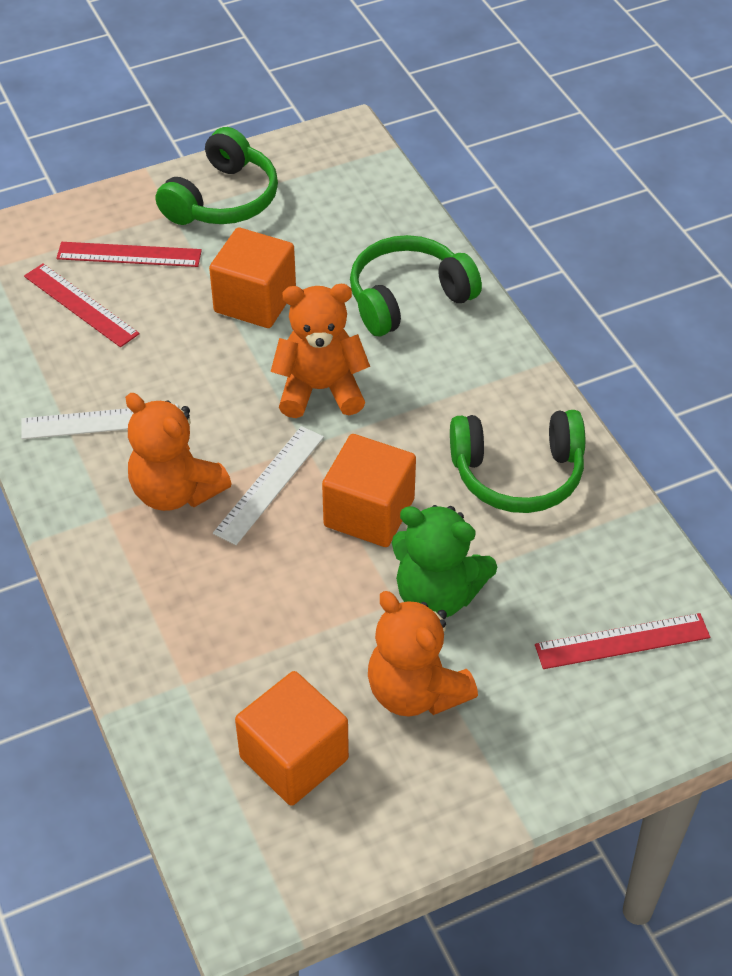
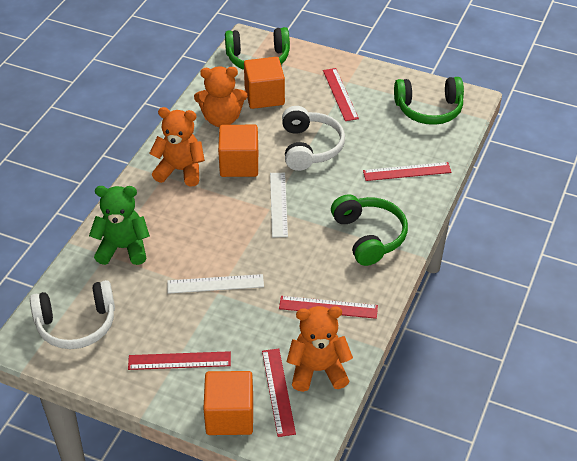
red ruler: 3 -> 5
white headphones: 0 -> 2

